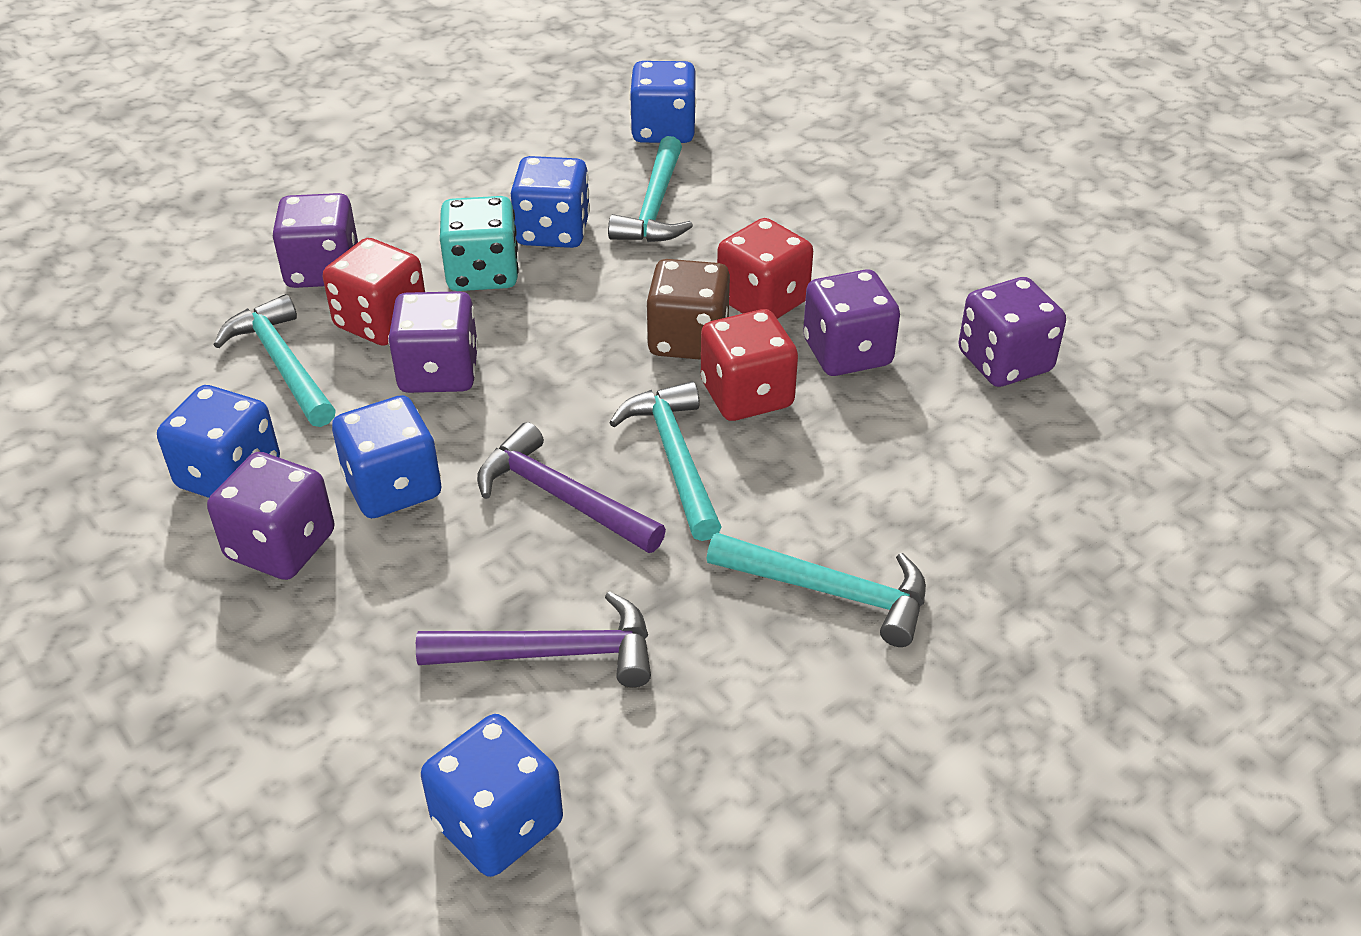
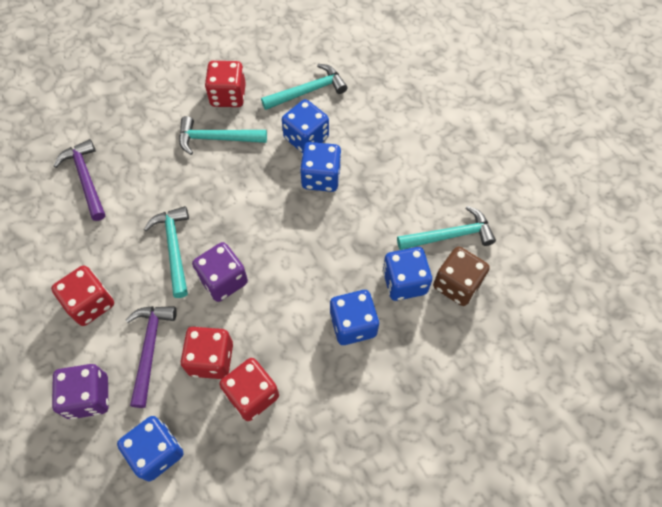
purple dice: 5 -> 2
red dice: 3 -> 4
turquoise dice: 1 -> 0

